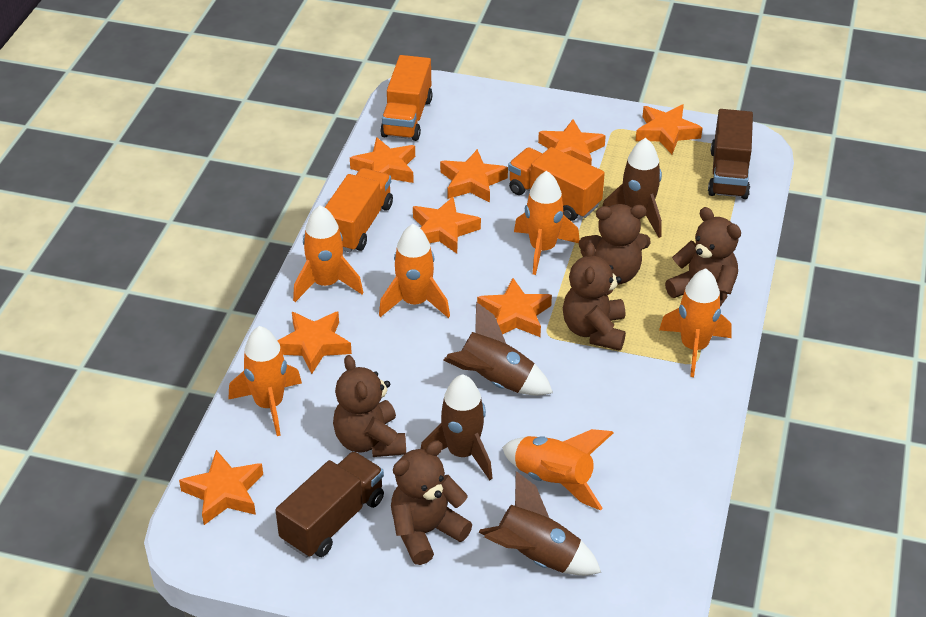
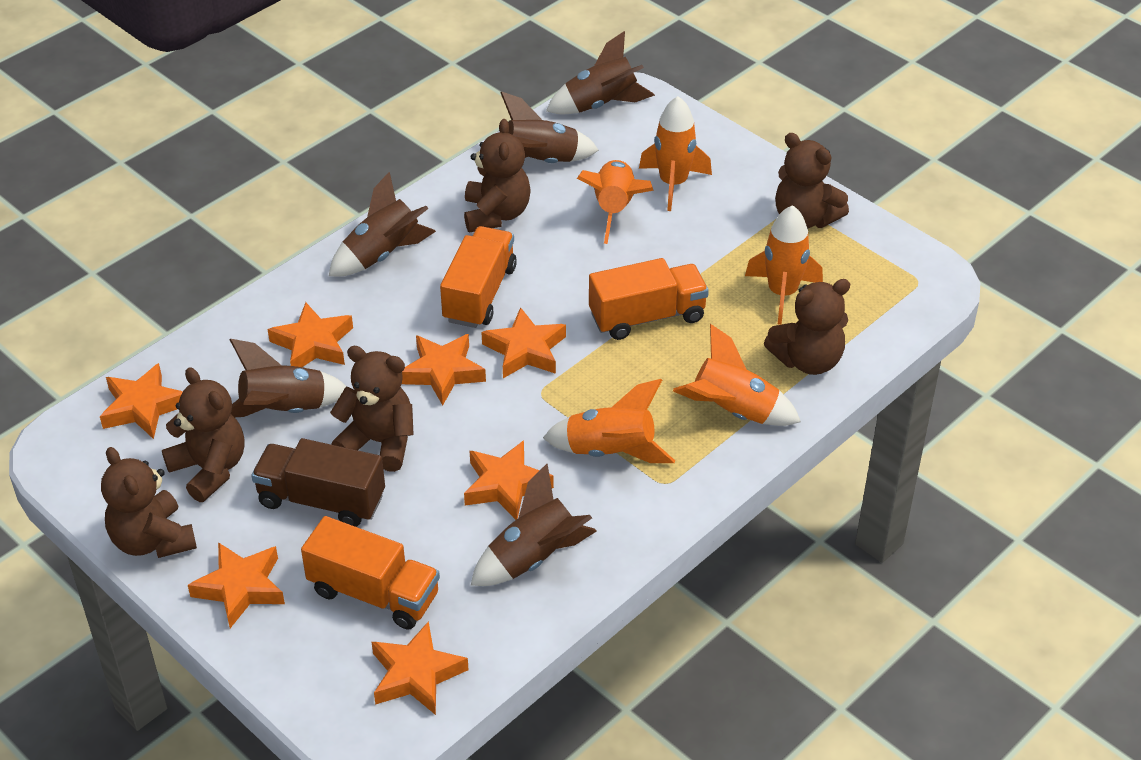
brown rocket: 4 -> 5
brown teddy bear: 5 -> 6
brown truck: 2 -> 1
orange rocket: 6 -> 5
orange star: 8 -> 7

